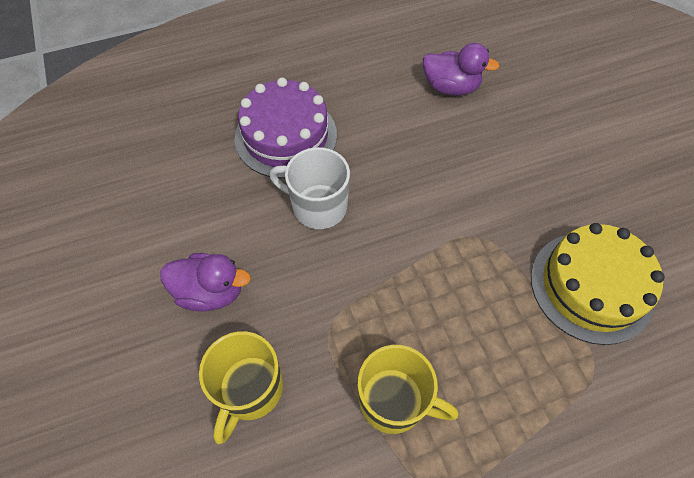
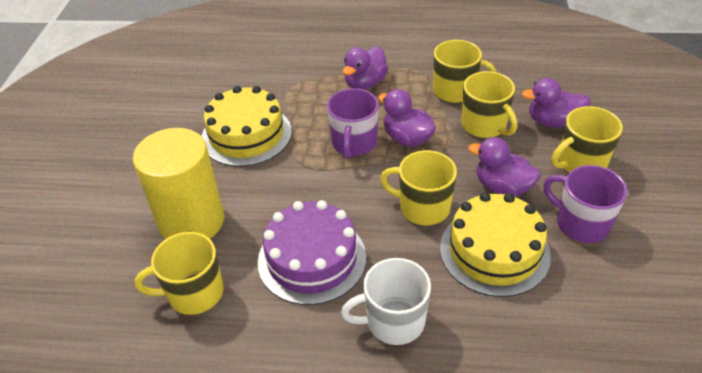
purple duck: 2 -> 4
purple mug: 0 -> 2
yellow cake: 1 -> 2
yellow cylinder: 0 -> 1
yellow mug: 2 -> 5

